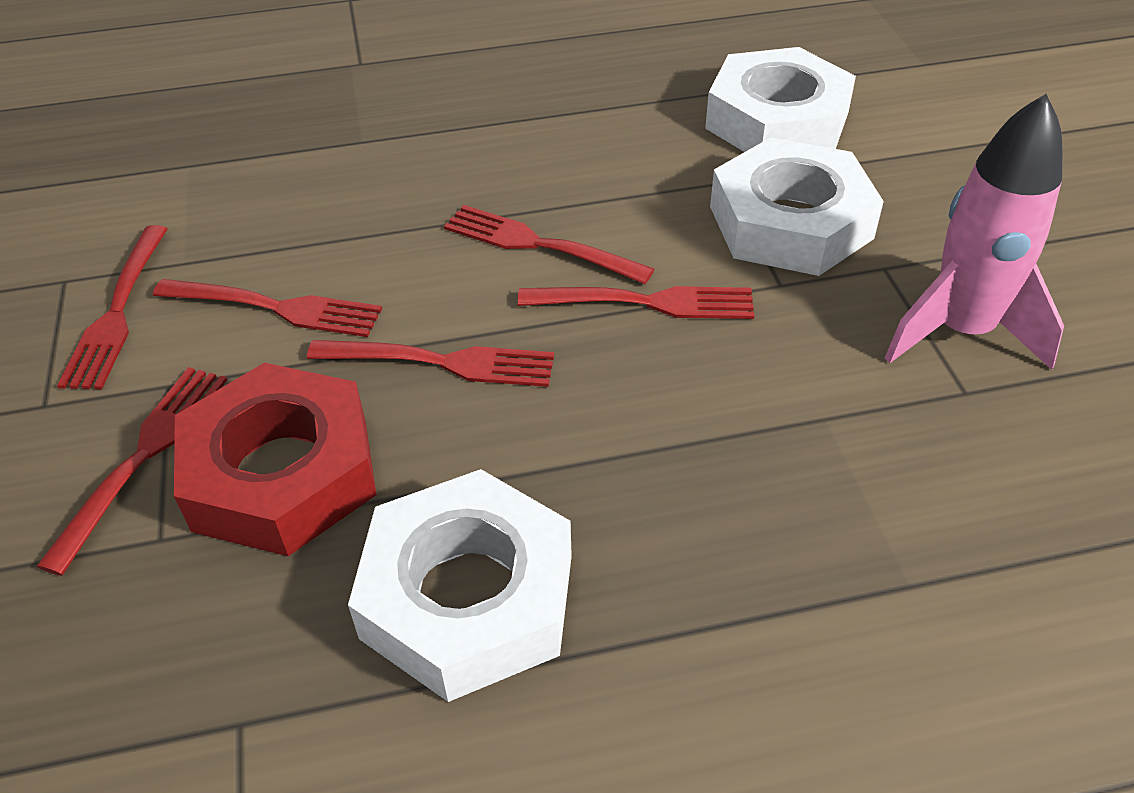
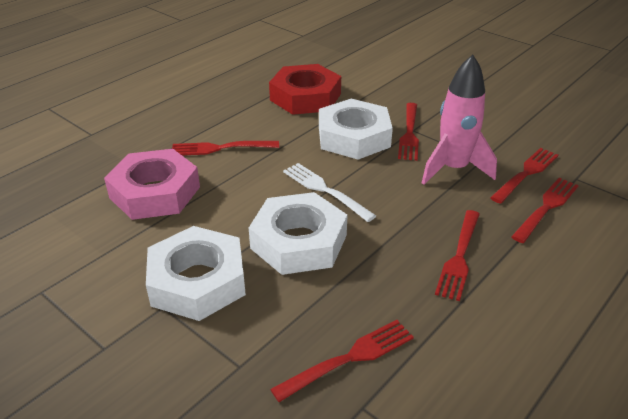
pink nut: 0 -> 1
white fork: 0 -> 1

